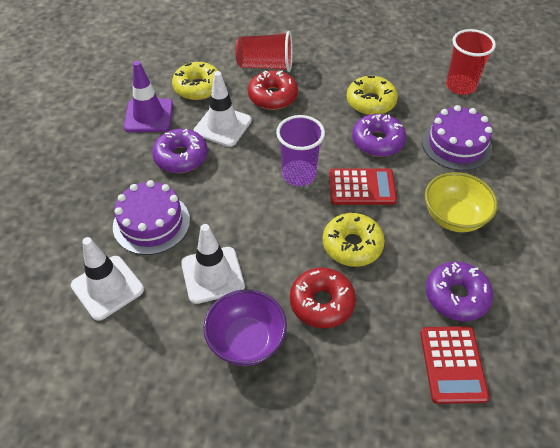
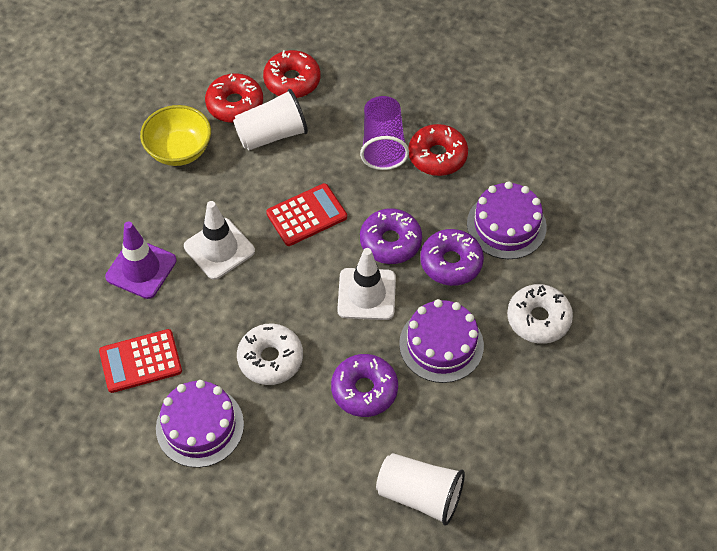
purple bowl: 1 -> 0
purple cake: 2 -> 3
red cup: 2 -> 0
red donut: 2 -> 3
white cup: 0 -> 2
white donut: 0 -> 2
white traffic cone: 3 -> 2
yellow donut: 3 -> 0

